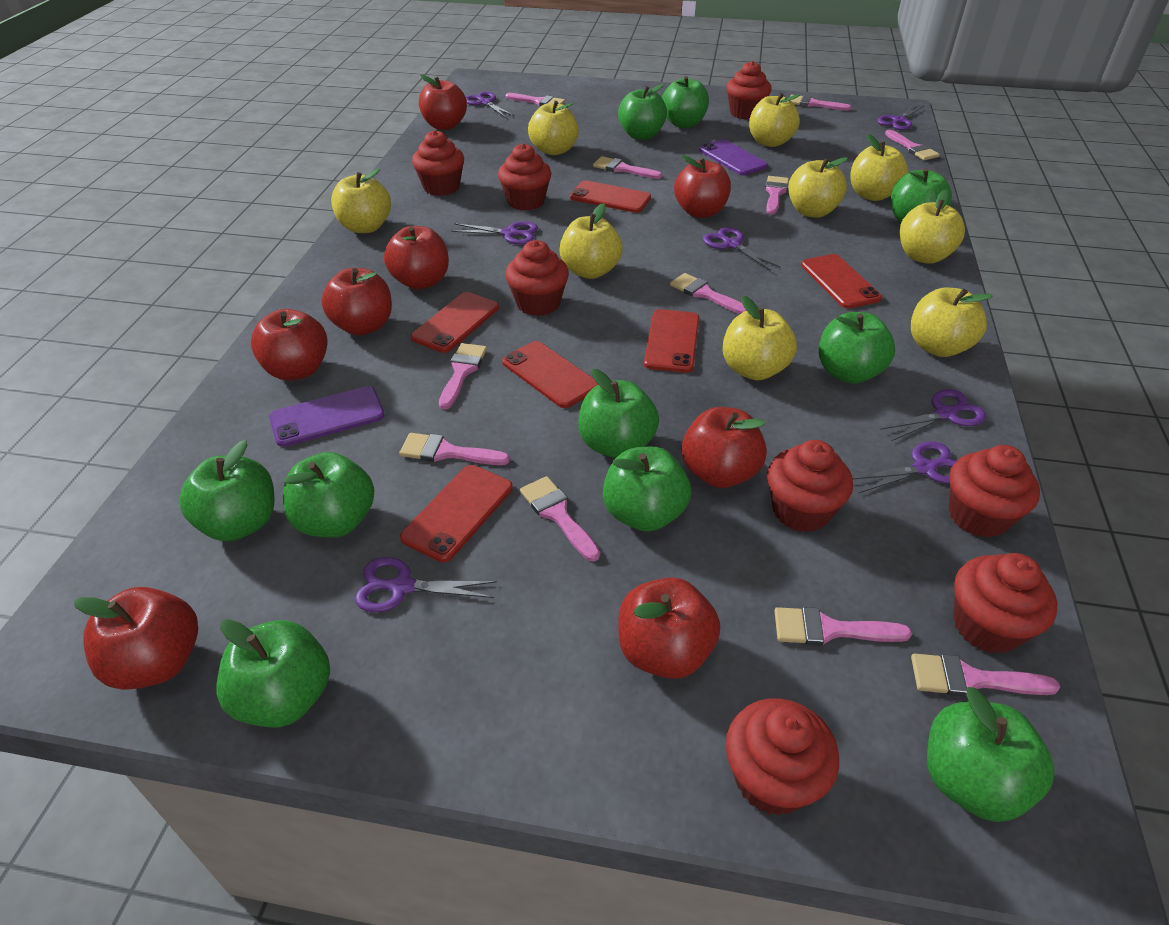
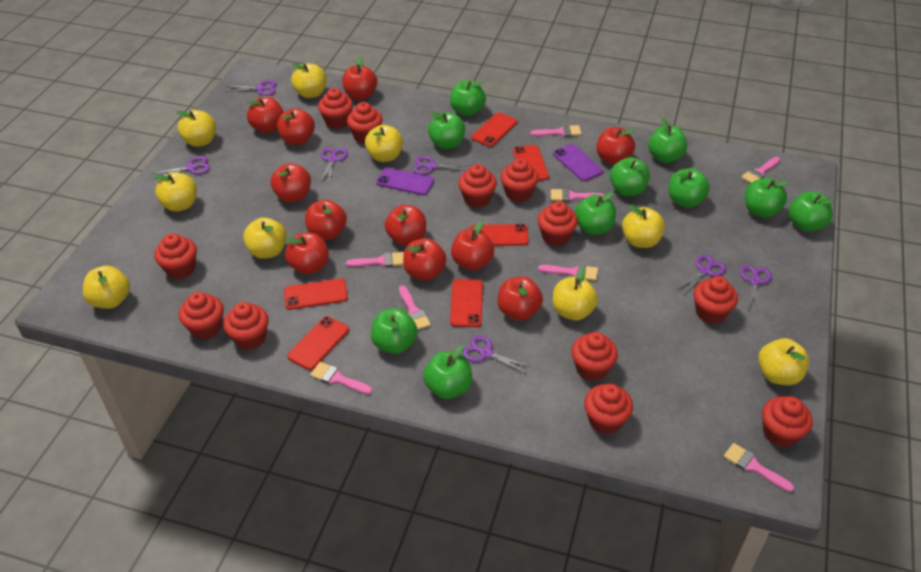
pink brush: 11 -> 8
red apple: 8 -> 11
red cupcake: 8 -> 12

